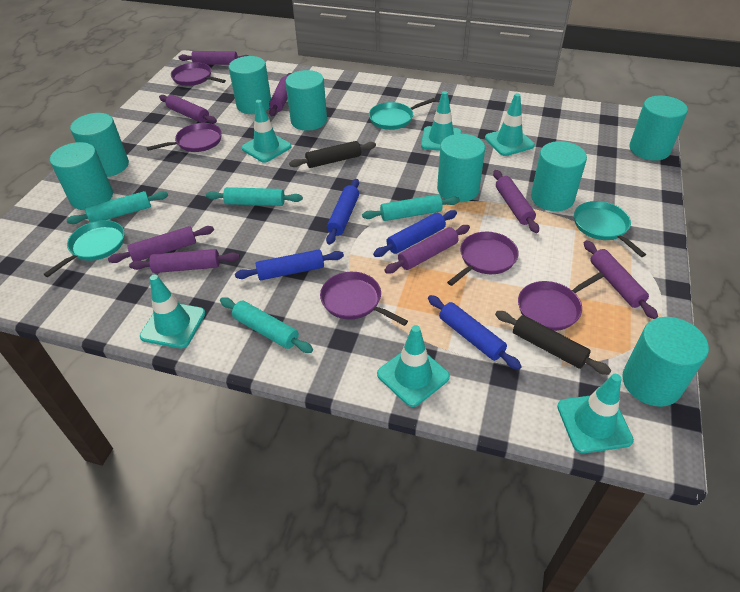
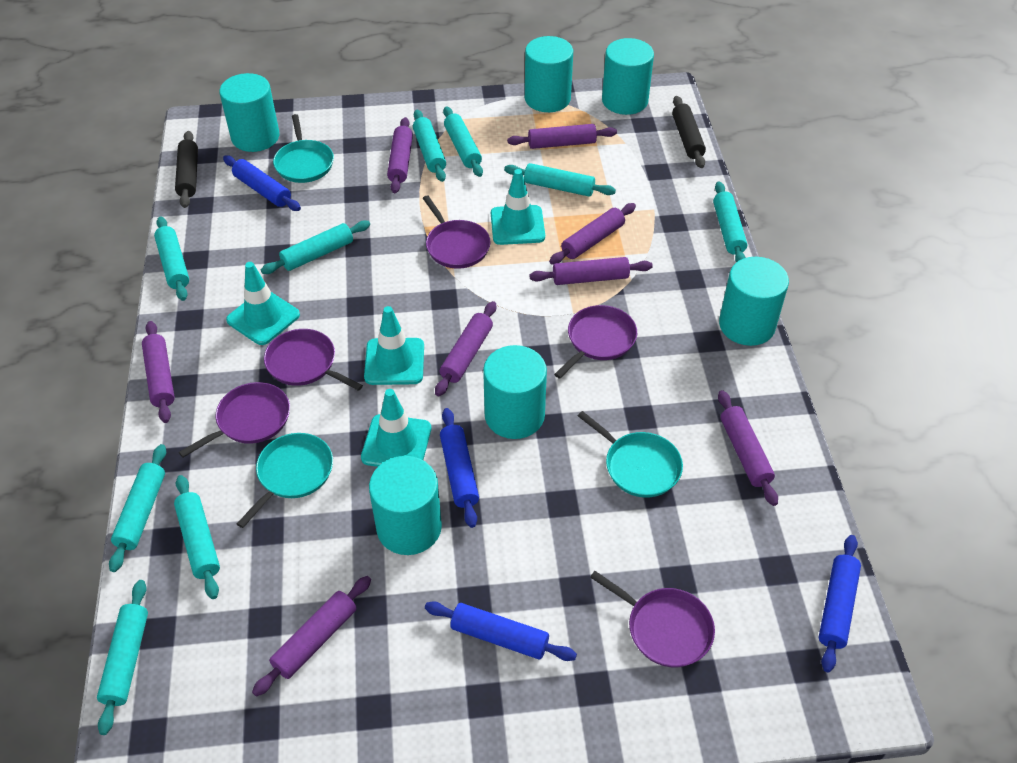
turquoise cylinder: 8 -> 6
turquoise rolling pin: 4 -> 9
turquoise traffic cone: 6 -> 4

